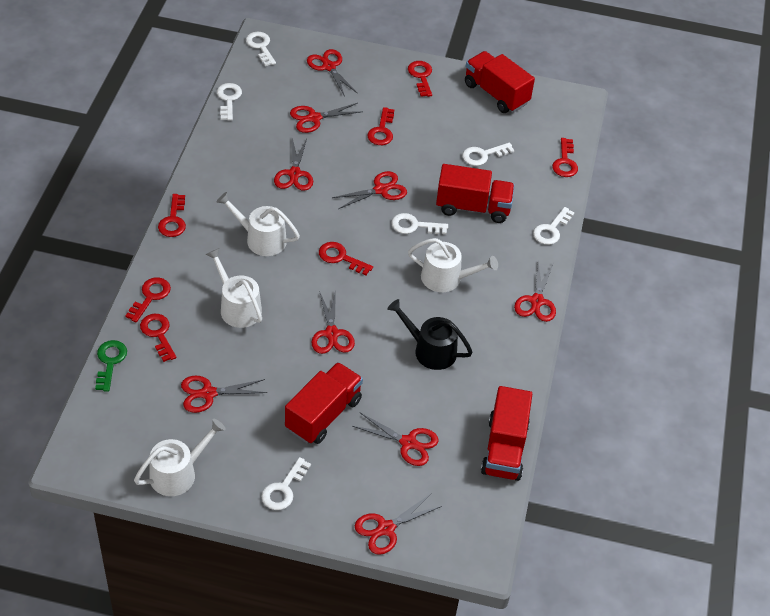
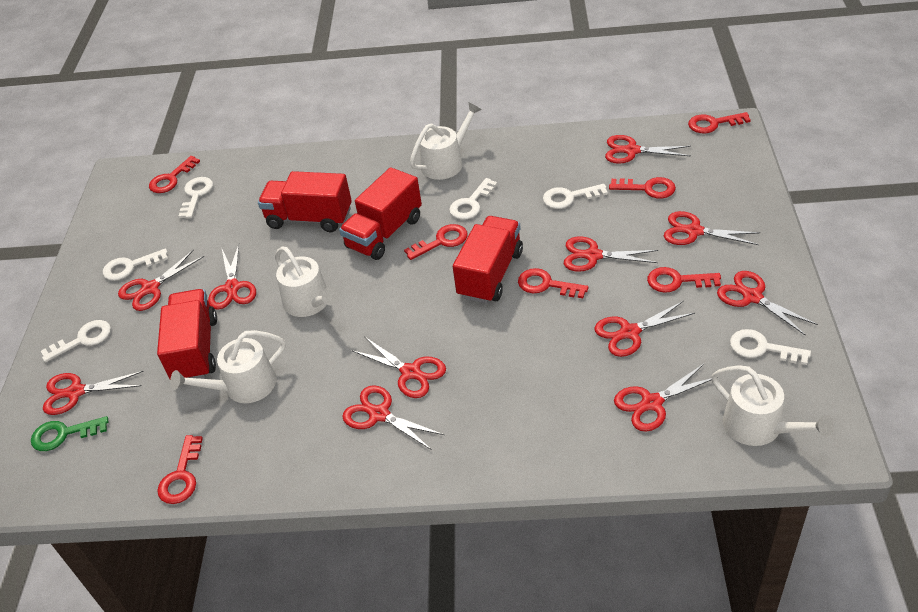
black watering can: 1 -> 0
red scissors: 9 -> 11

